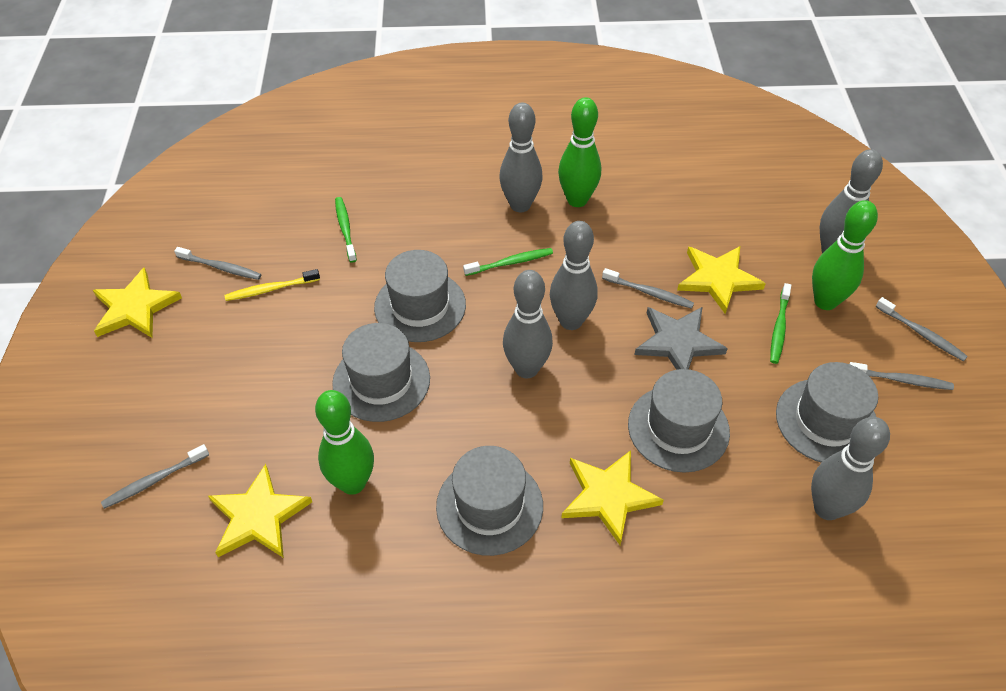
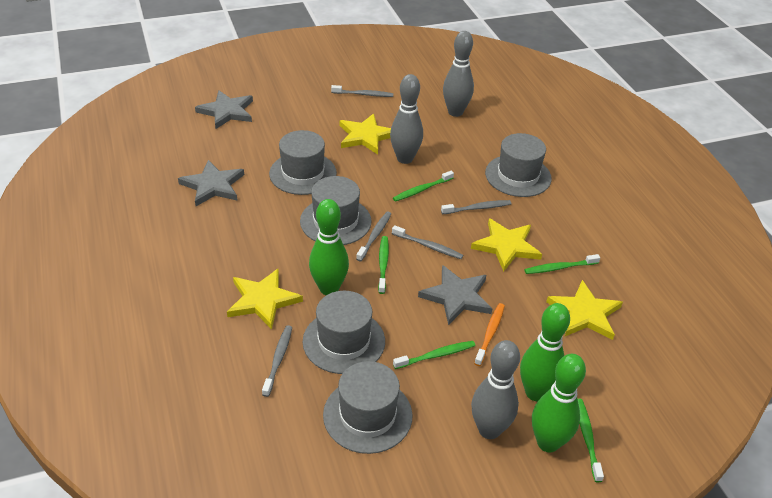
green toothbrush: 3 -> 5
grey bowling pin: 5 -> 3
grey star: 1 -> 3
orange toothbrush: 0 -> 1
yellow toothbrush: 1 -> 0

